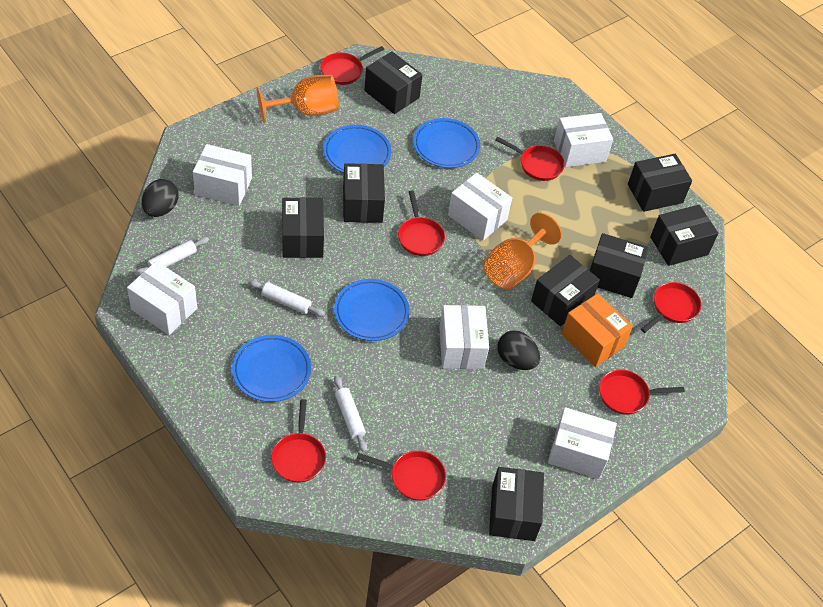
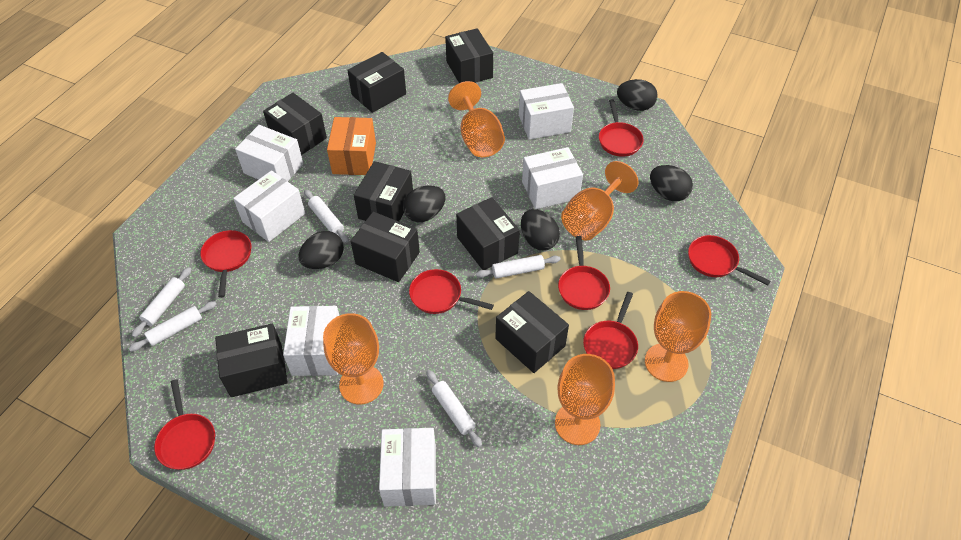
black egg: 2 -> 5
blue plate: 4 -> 0
orange goblet: 2 -> 5
white rolling pin: 3 -> 5

